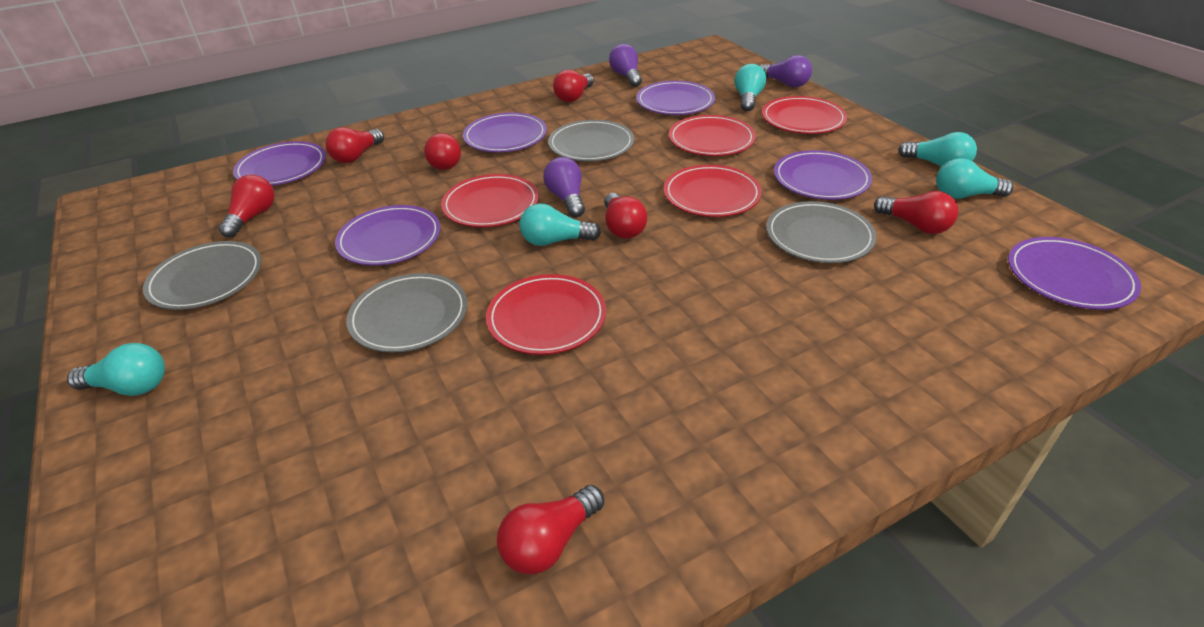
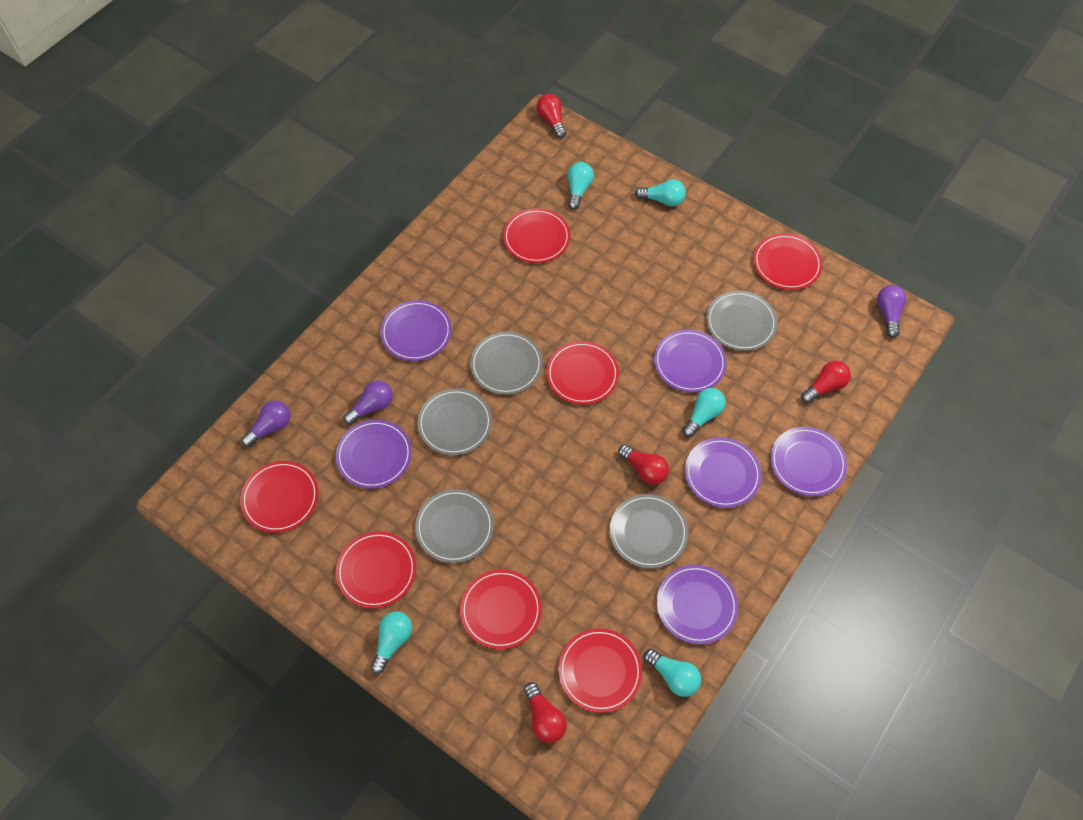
grey plate: 4 -> 5
red light bulb: 7 -> 4
red plate: 5 -> 7

